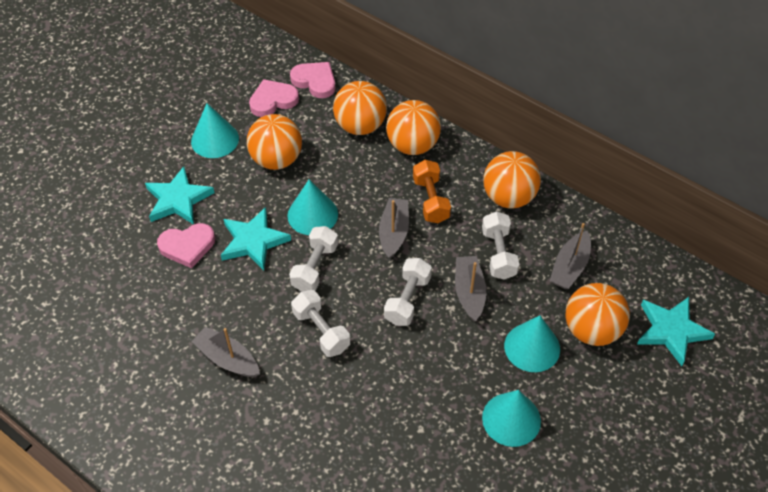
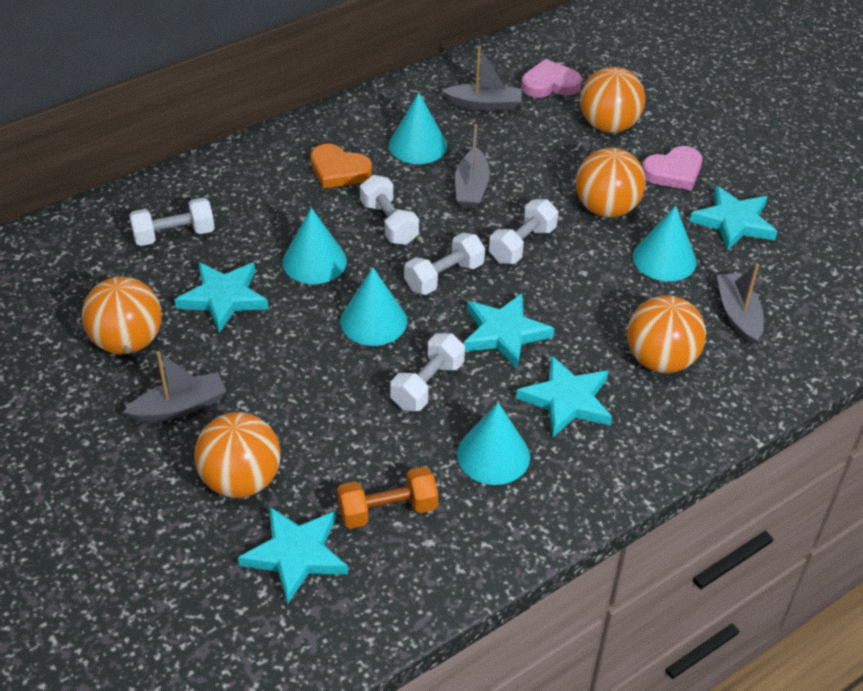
orange heart: 0 -> 1
pink heart: 3 -> 2
turquoise cone: 4 -> 5
turquoise star: 3 -> 5
white dumbbell: 4 -> 5

